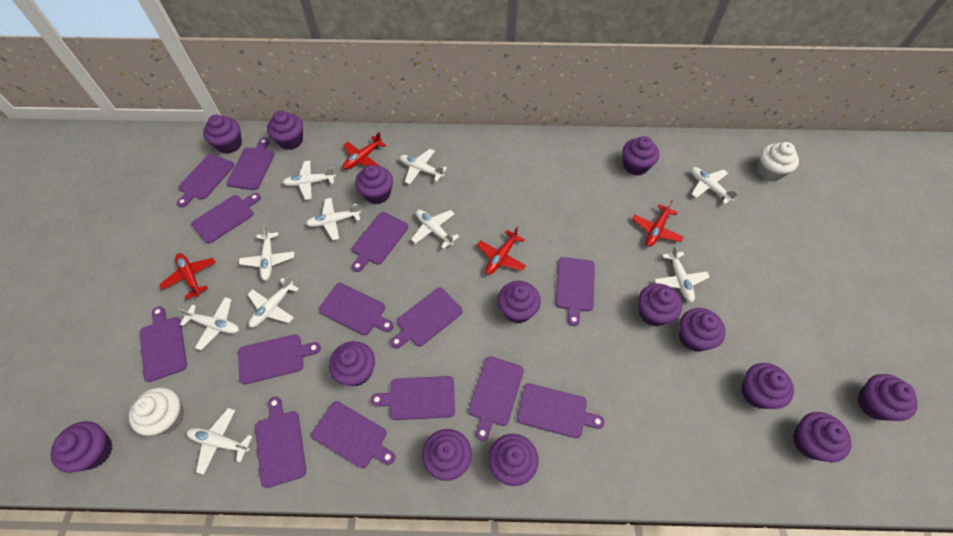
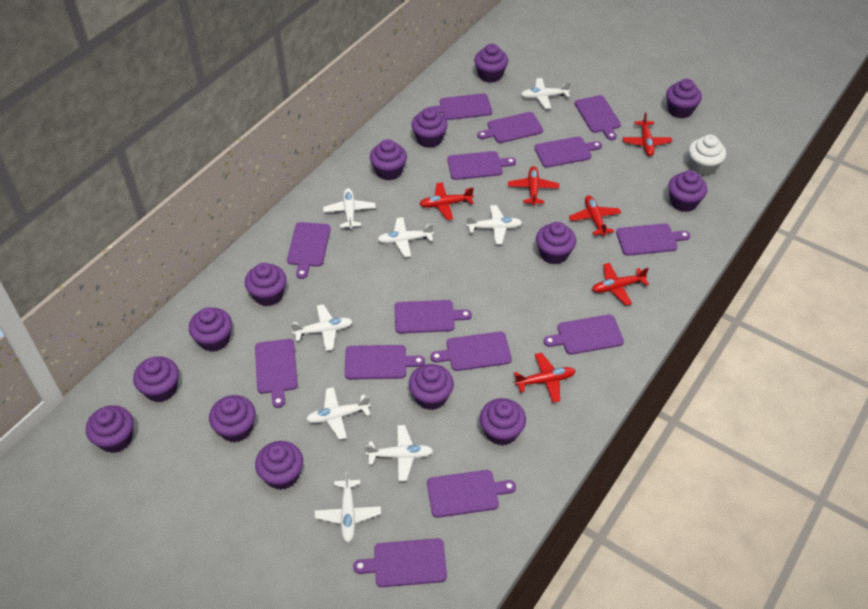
red plane: 4 -> 6
white cupcake: 2 -> 1
white plane: 10 -> 8

